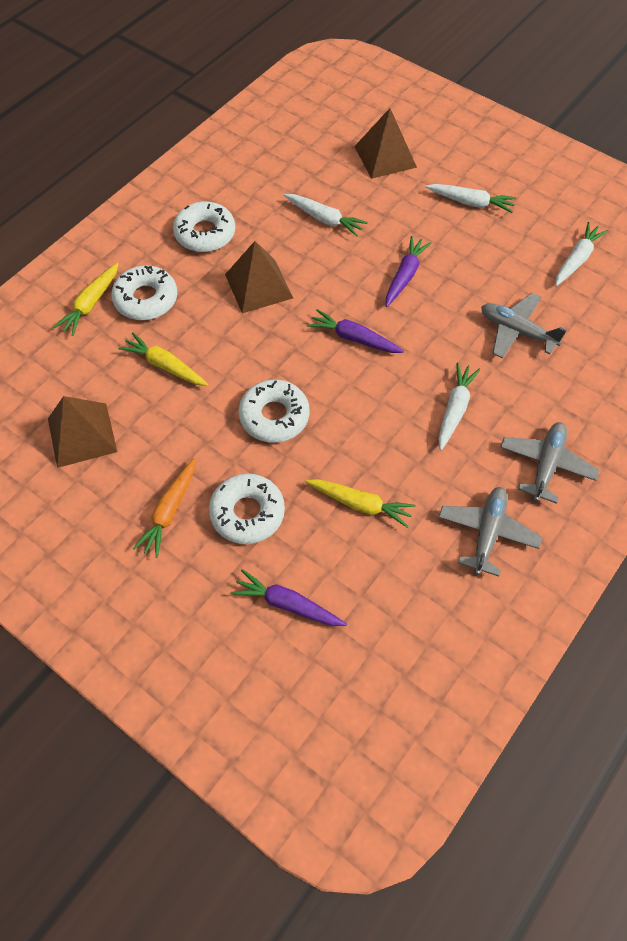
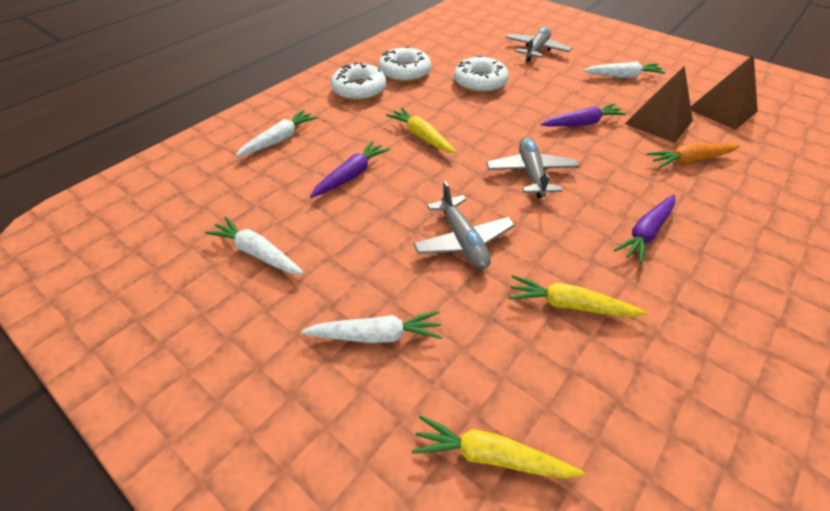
brown pyramid: 3 -> 2
white donut: 4 -> 3

